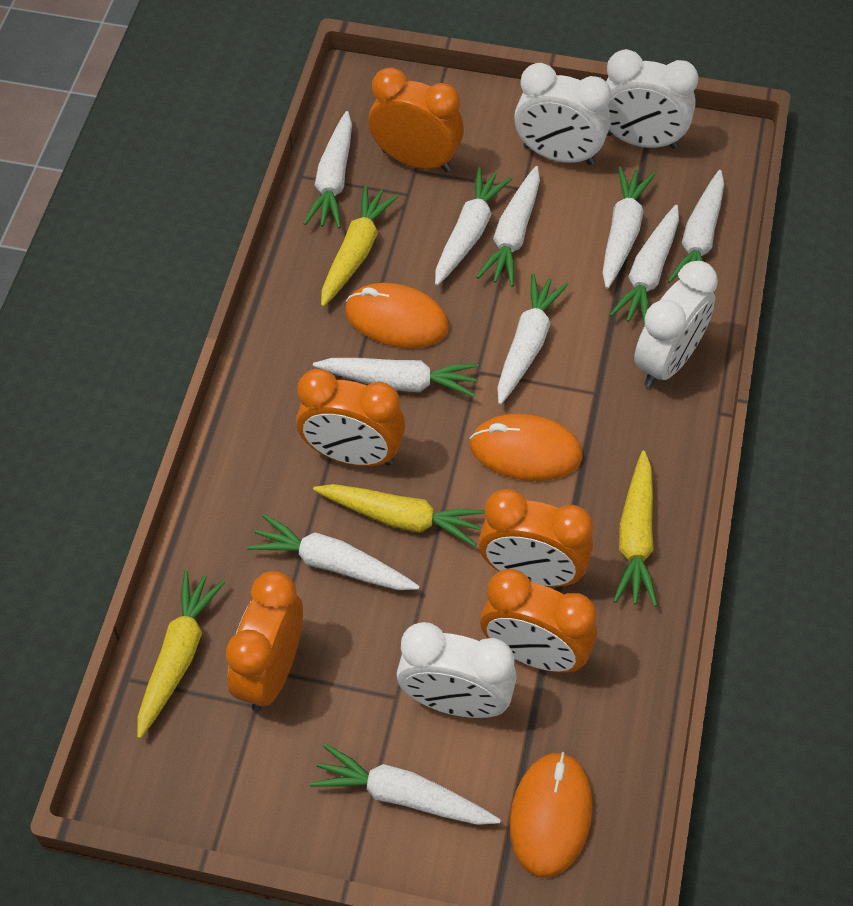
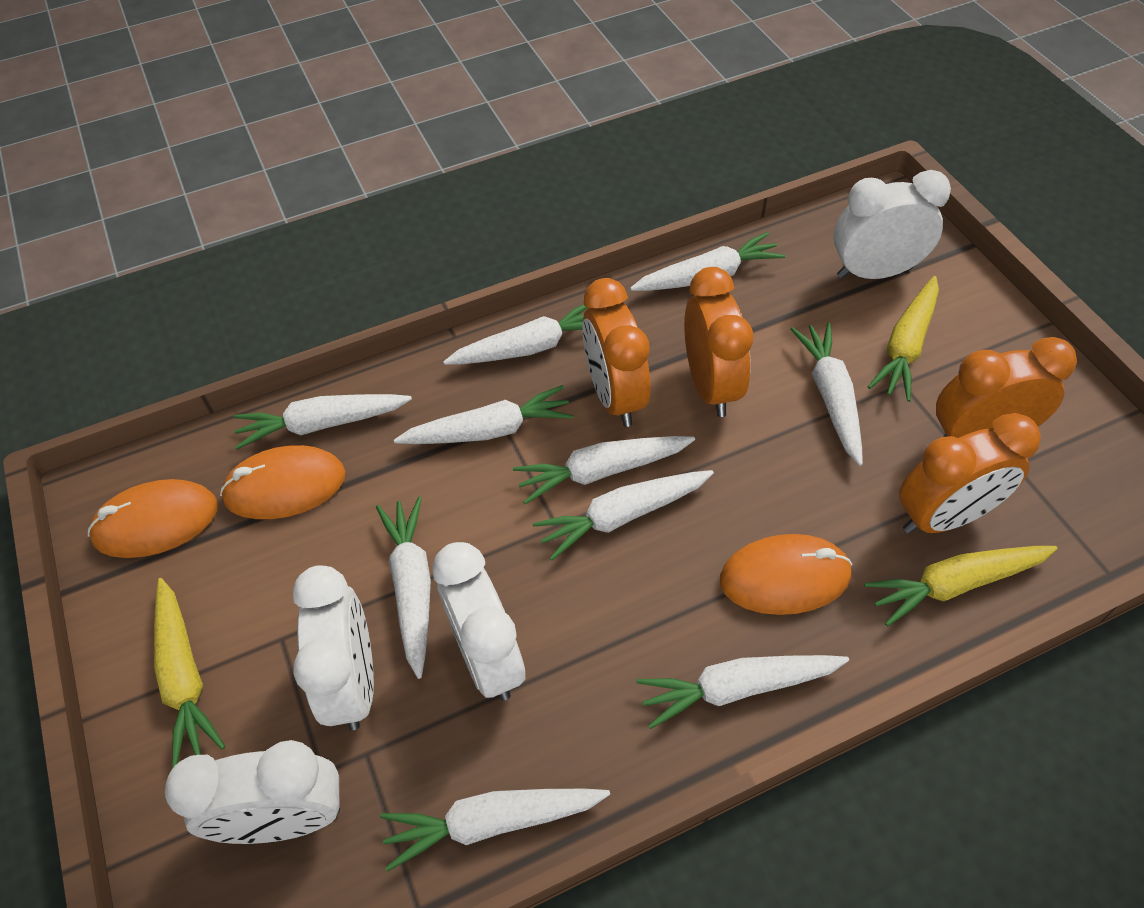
orange clock: 5 -> 4
yellow carrot: 4 -> 3

